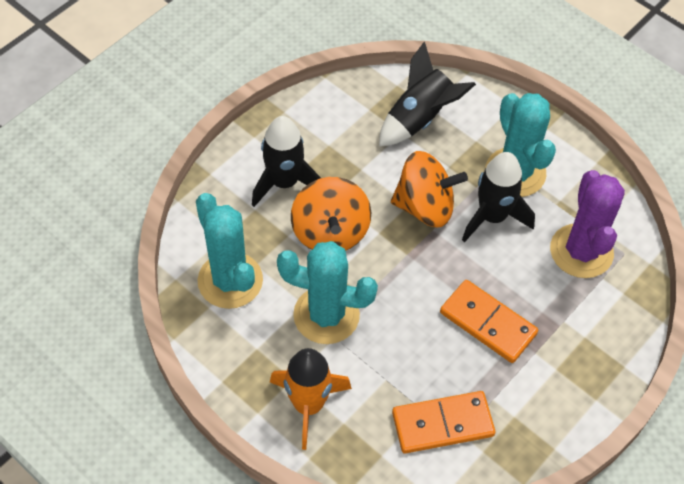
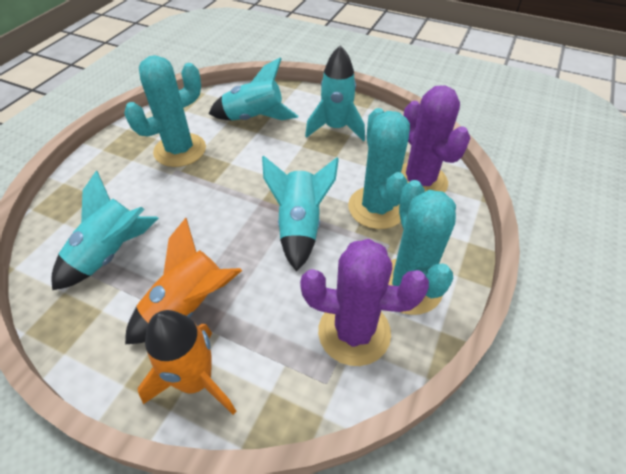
black rocket: 3 -> 0
orange domino: 2 -> 0
orange rocket: 1 -> 2
orange spinning top: 2 -> 0
purple cactus: 1 -> 2
turquoise rocket: 0 -> 4

